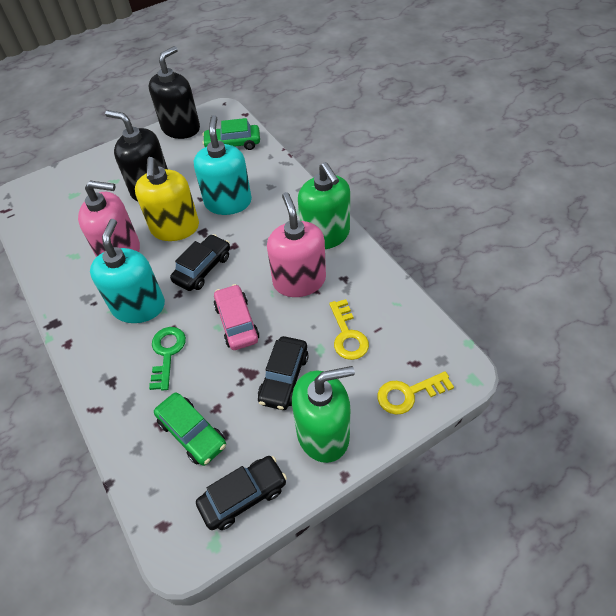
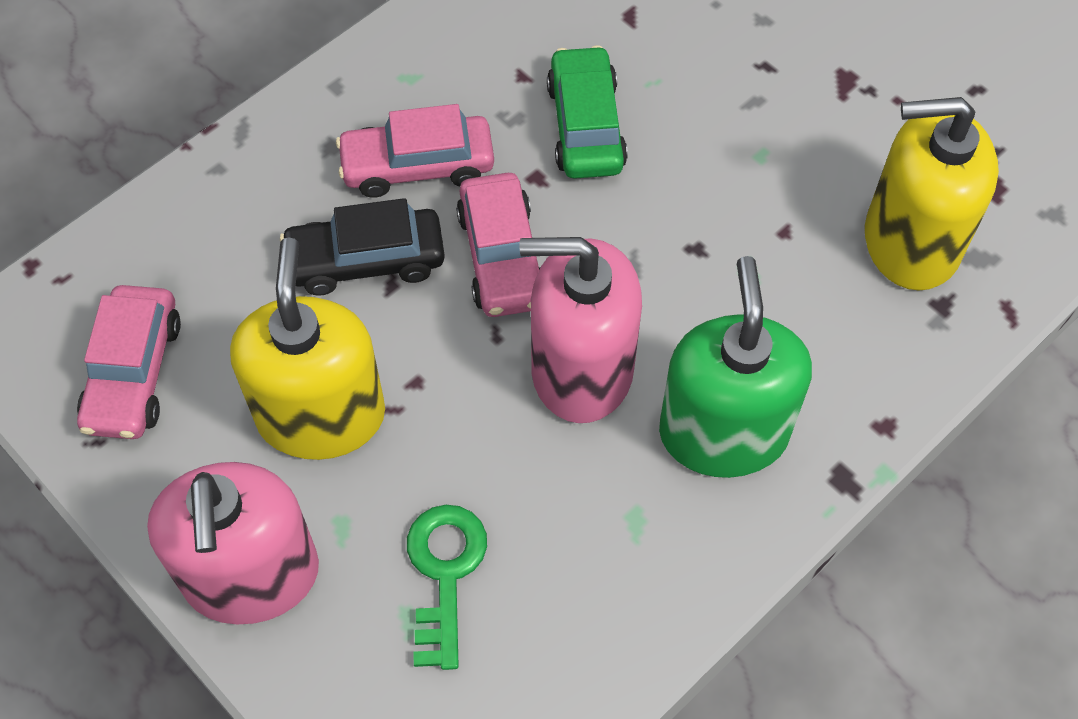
black car: 3 -> 1
black soap dispenser: 2 -> 0
green car: 2 -> 1
green soap dispenser: 2 -> 1
pink car: 1 -> 3
turquoise soap dispenser: 2 -> 0
yellow key: 2 -> 0
yellow soap dispenser: 1 -> 2

